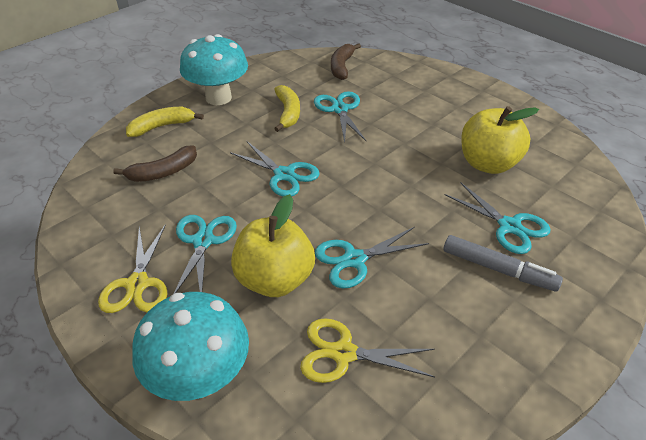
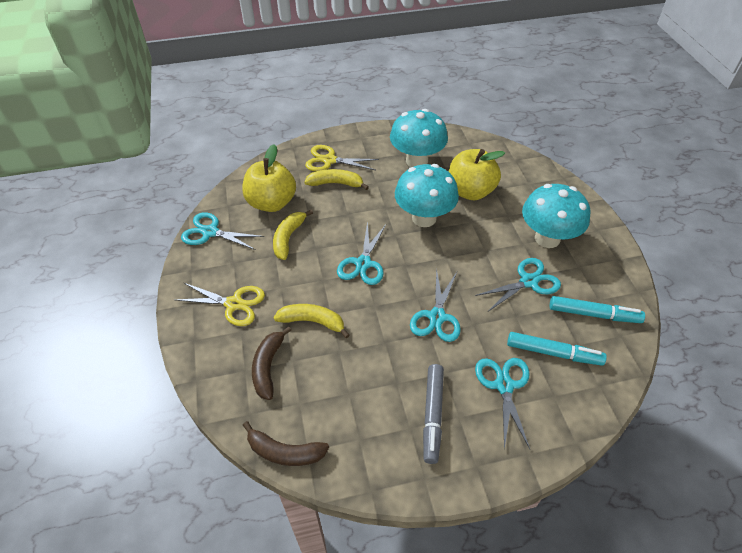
turquoise marker: 0 -> 2
turquoise mushroom: 2 -> 3
yellow banana: 2 -> 3

